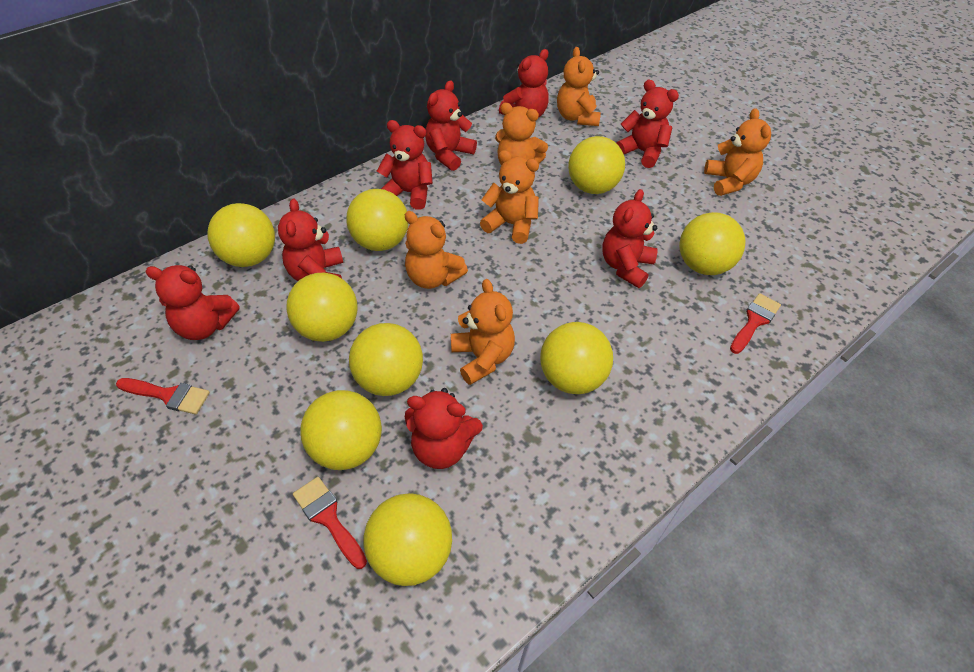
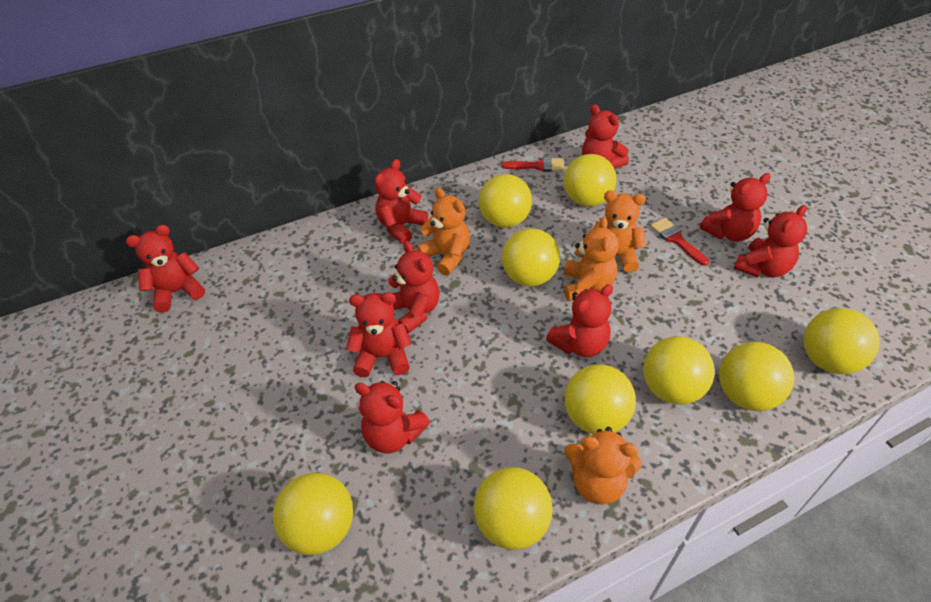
orange teddy bear: 6 -> 4
red brush: 3 -> 2
red teddy bear: 8 -> 9

